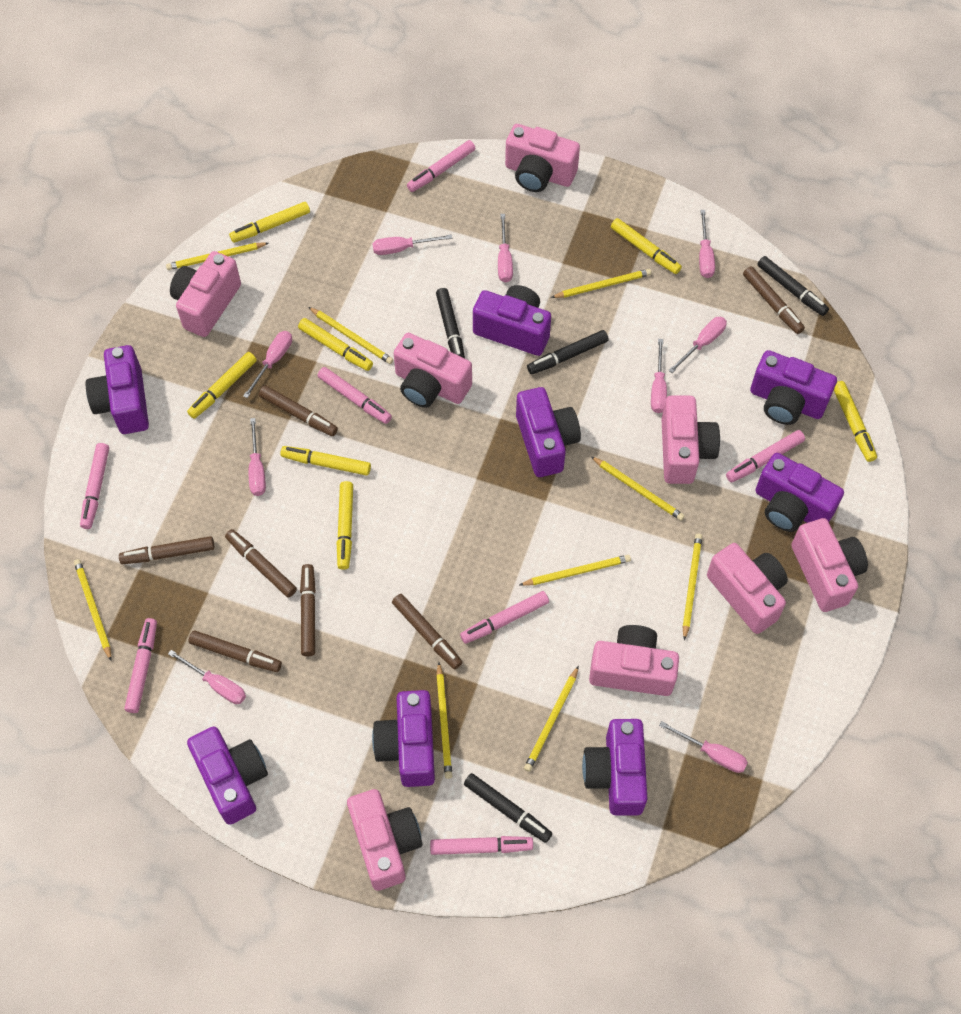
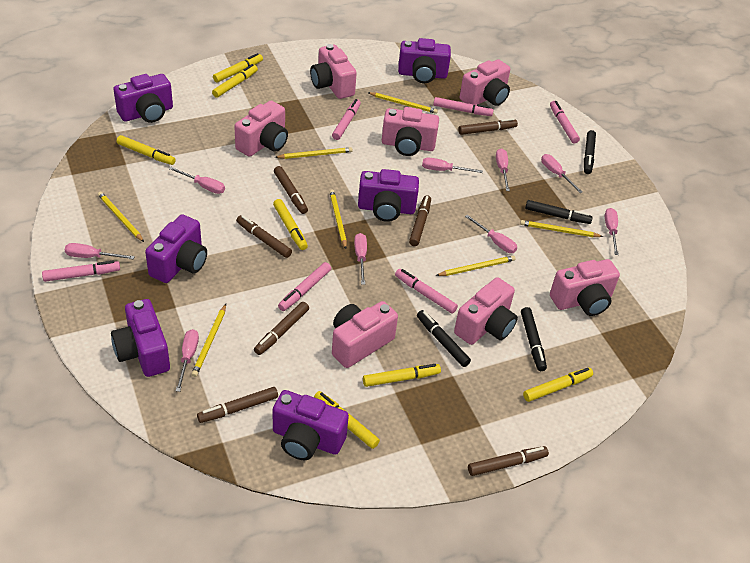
pink camera: 8 -> 7
pink marker: 7 -> 6
purple camera: 8 -> 6
yellow pencil: 9 -> 7

